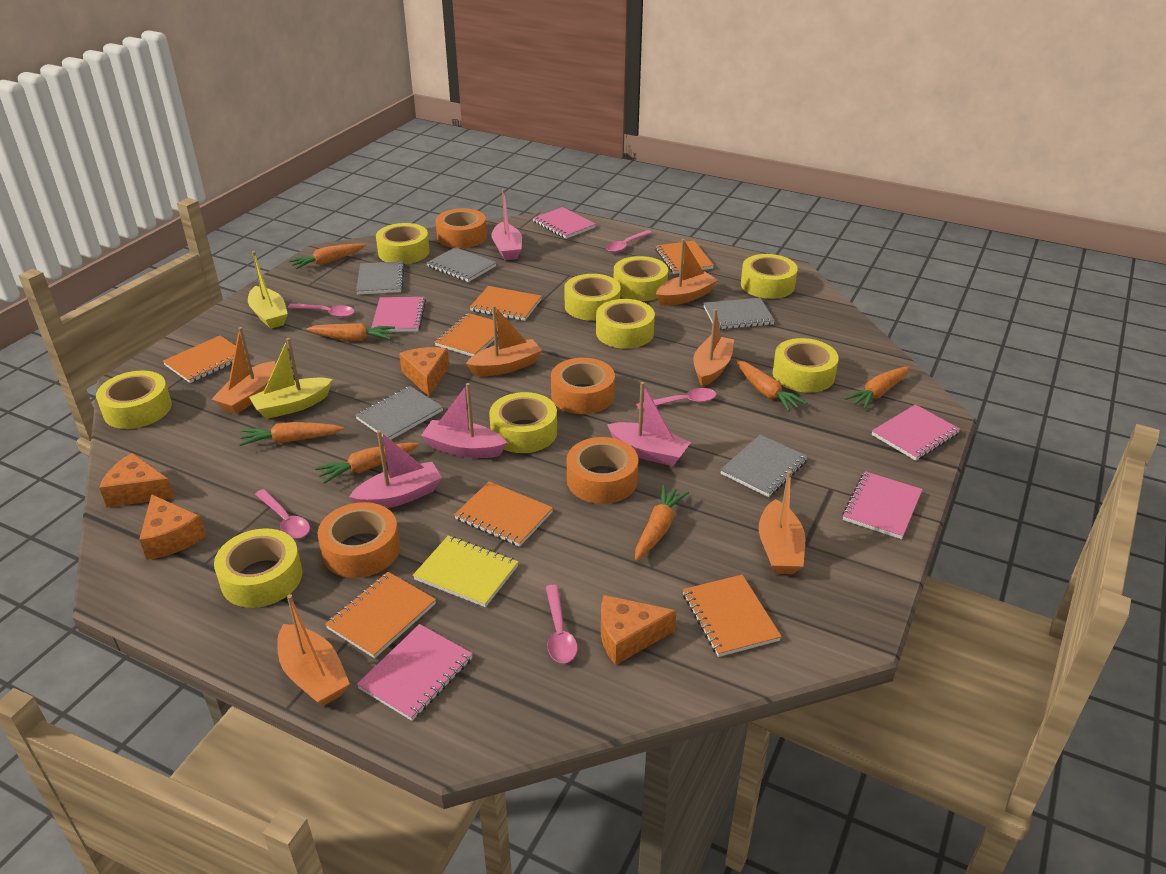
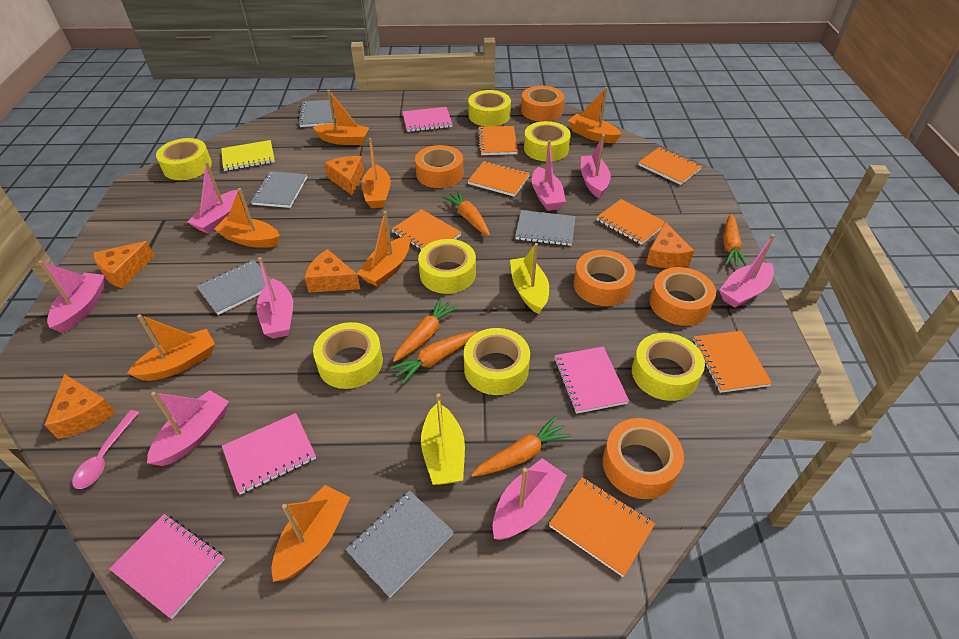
orange boat: 6 -> 7
orange carrot: 7 -> 5
orange cheese: 4 -> 5
orange tape: 4 -> 5
pink boat: 4 -> 8
pink notebook: 5 -> 4
pink spoon: 5 -> 1
yellow tape: 9 -> 7

